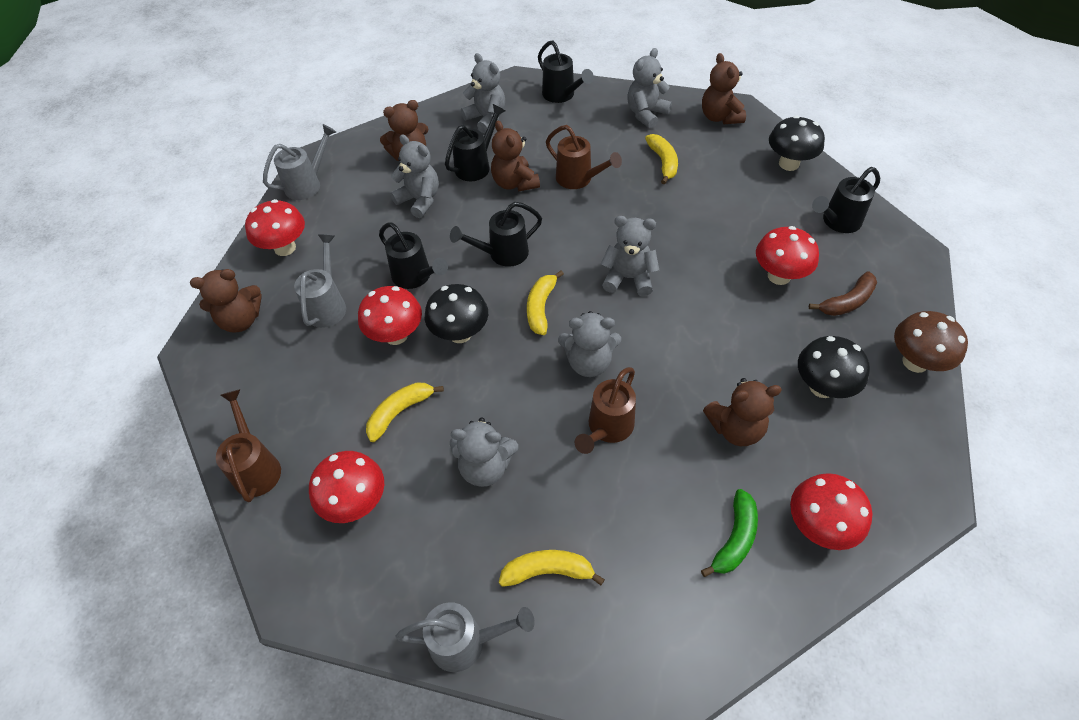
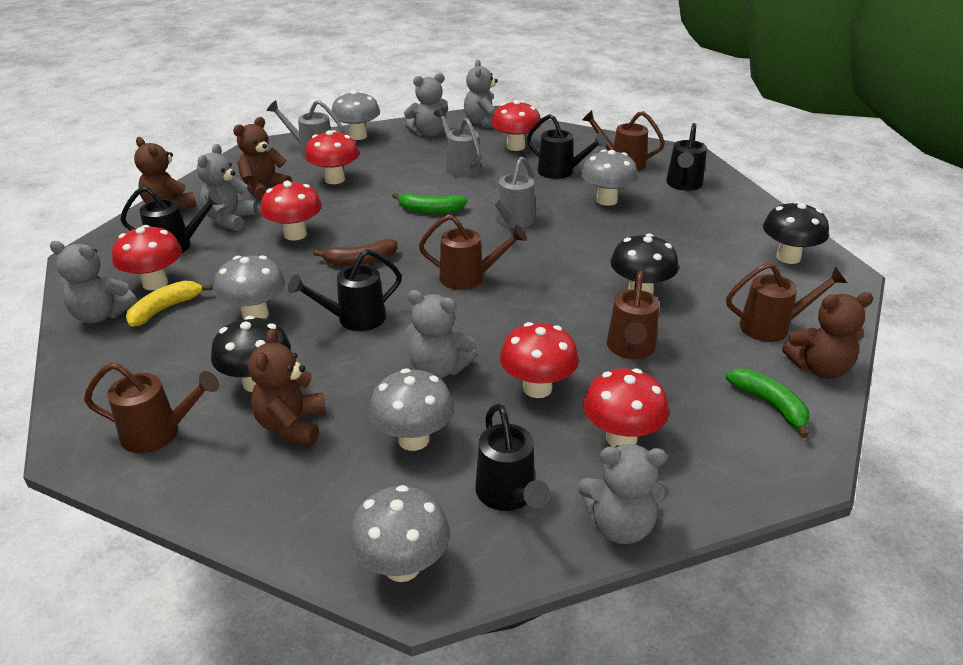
brown mushroom: 1 -> 0
brown teddy bear: 5 -> 4
brown watering can: 3 -> 5
green banana: 1 -> 2
grey mushroom: 0 -> 5
red mushroom: 5 -> 6
yellow banana: 4 -> 1

